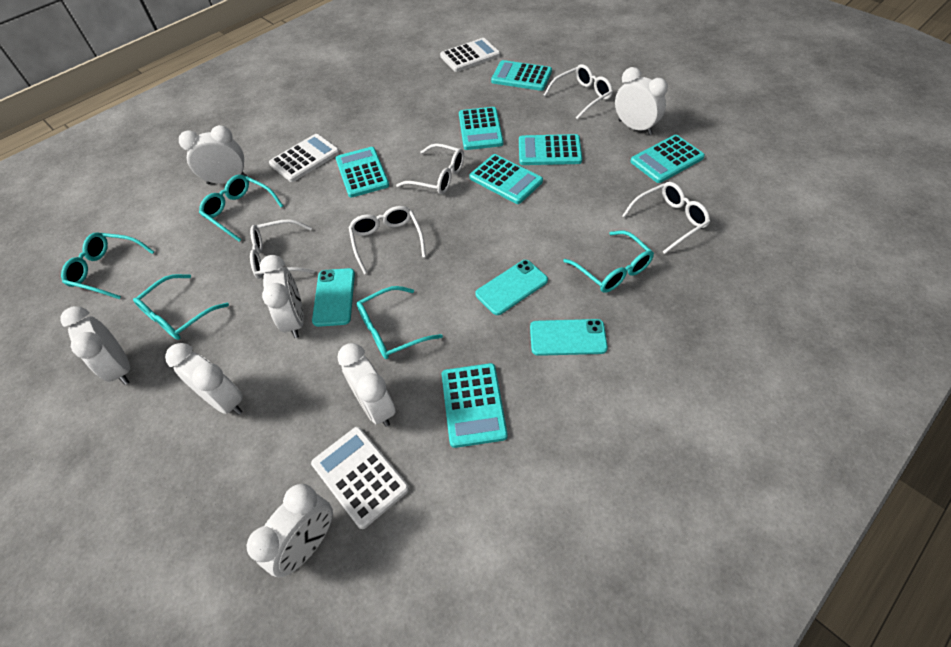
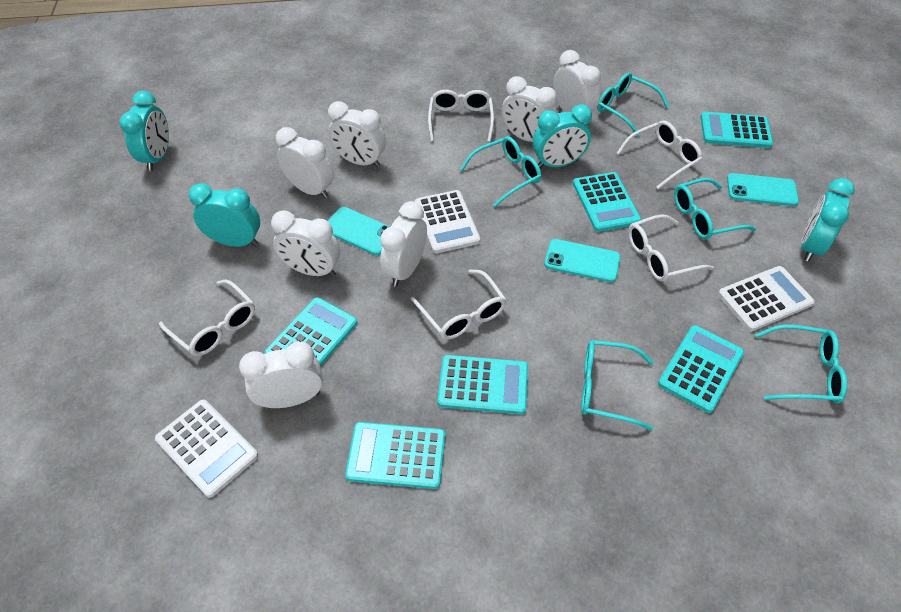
turquoise calculator: 7 -> 6
turquoise clock: 0 -> 4

